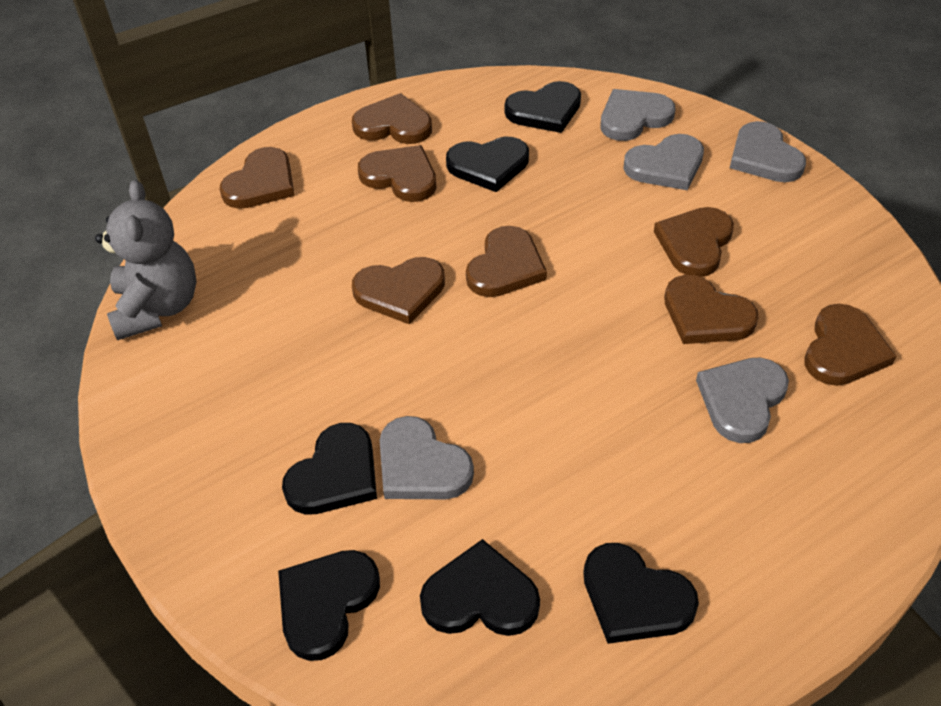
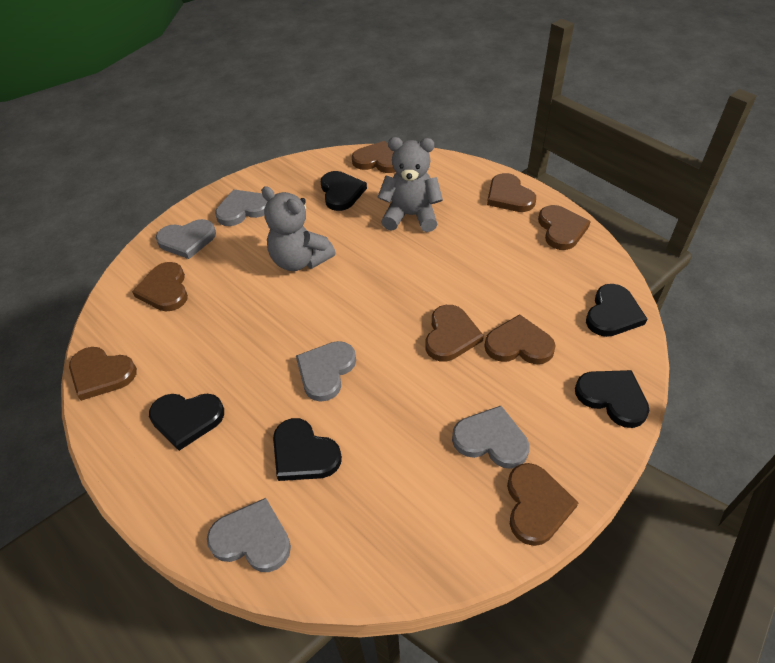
black heart: 6 -> 5
grey teddy bear: 1 -> 2

